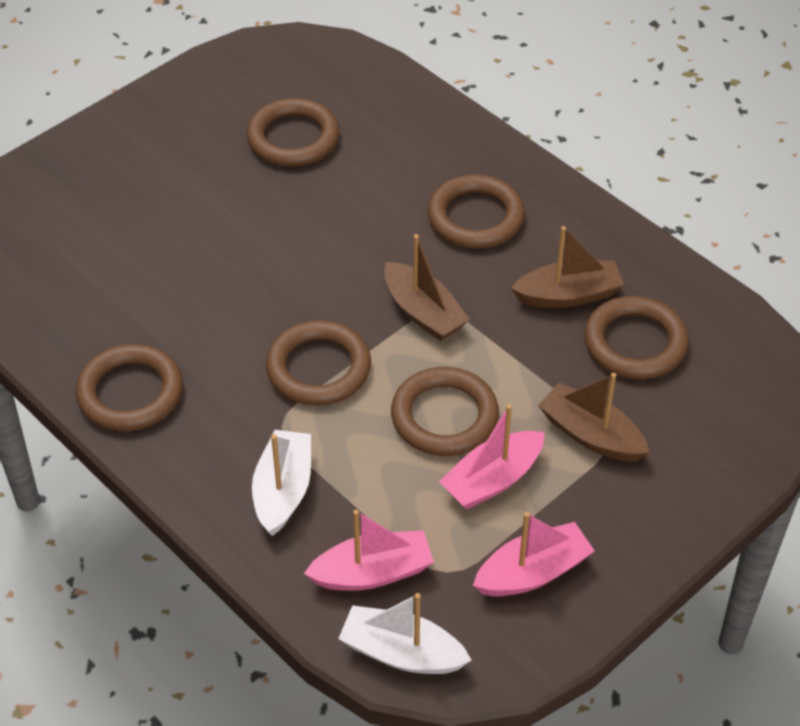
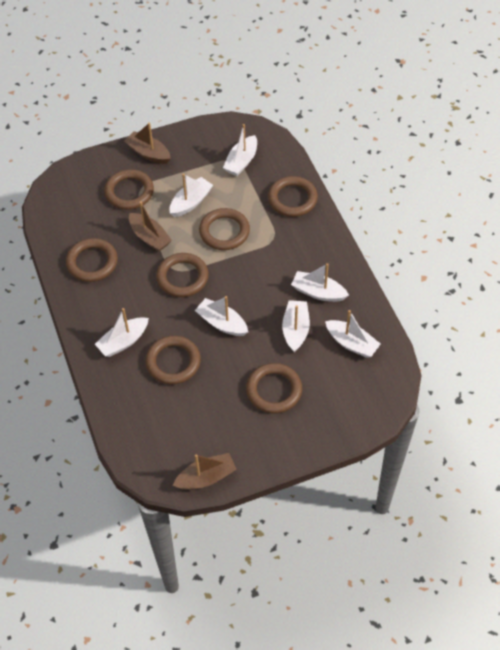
brown ring: 6 -> 7
pink boat: 3 -> 0
white boat: 2 -> 7

